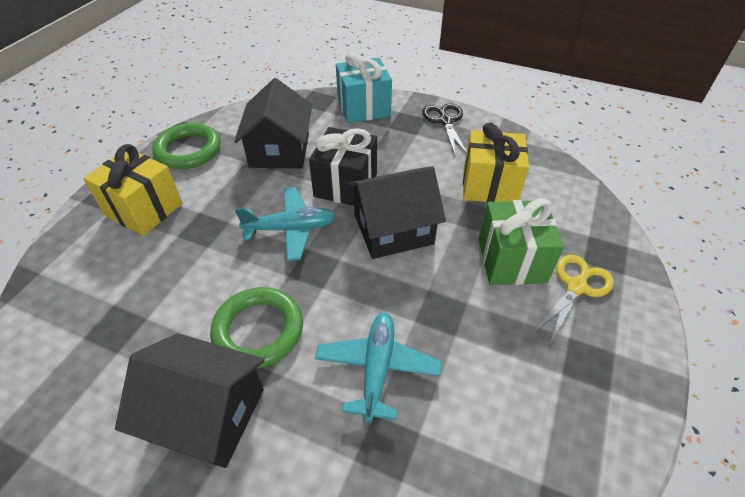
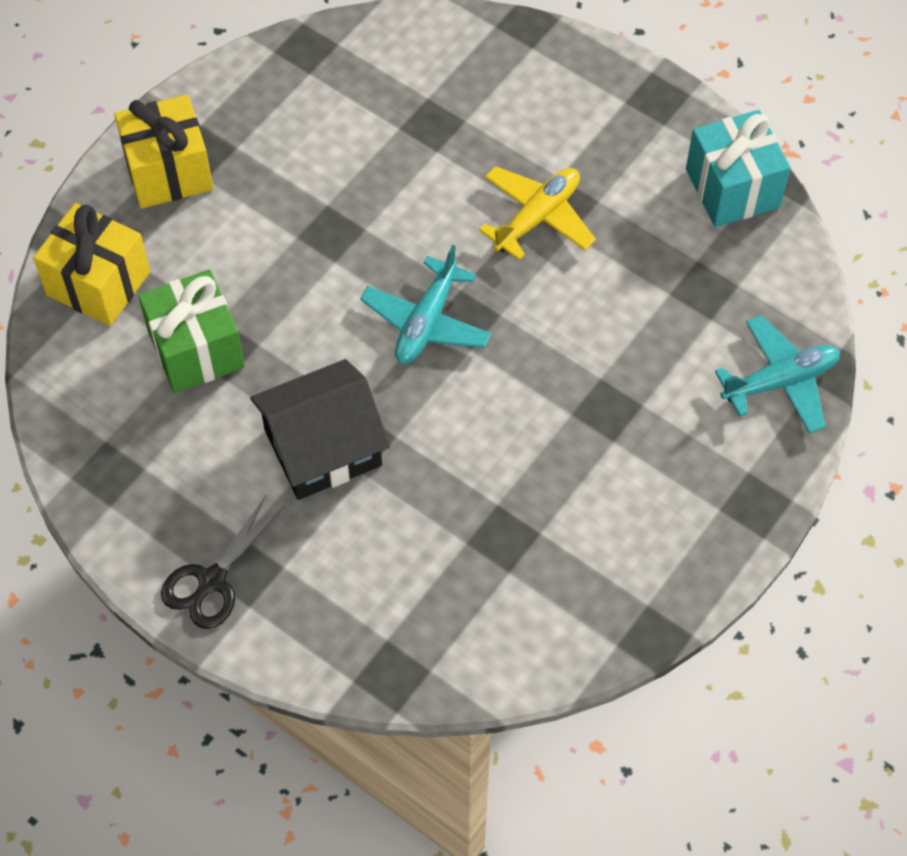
black gift: 1 -> 0
black house: 3 -> 1
green ring: 2 -> 0
yellow plane: 0 -> 1
yellow scissors: 1 -> 0

